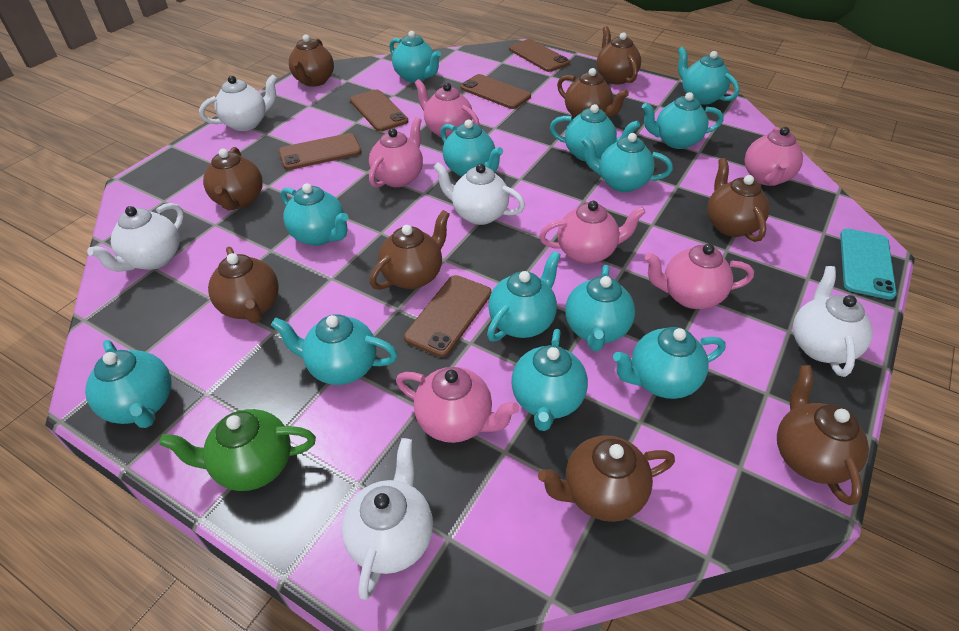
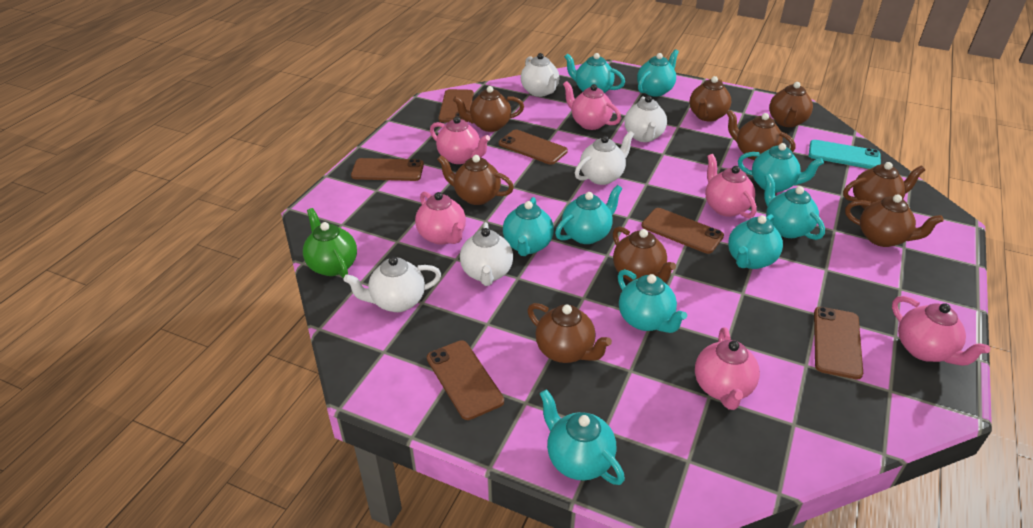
brown phone: 5 -> 6
turquoise teapot: 13 -> 9

